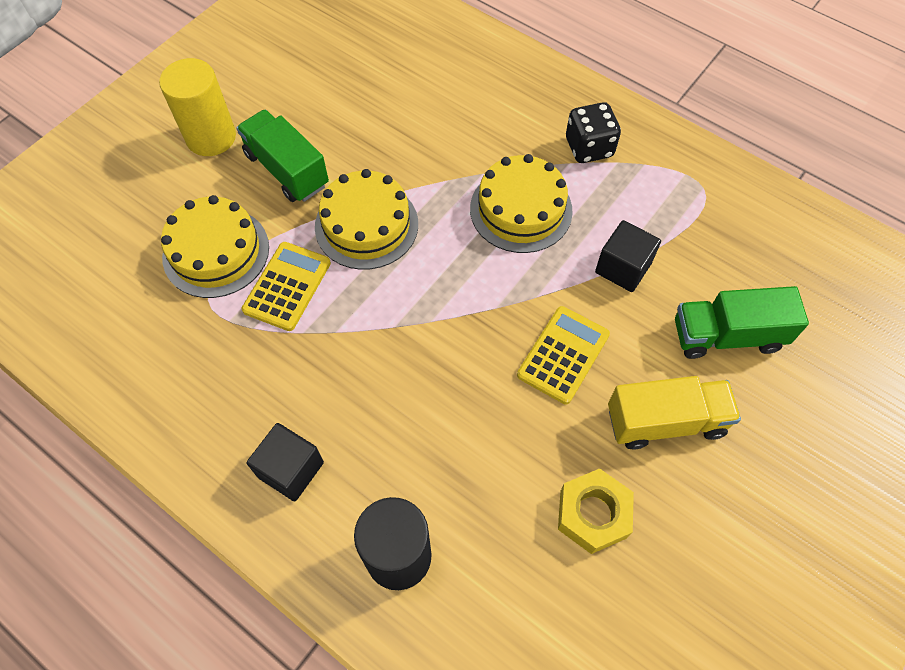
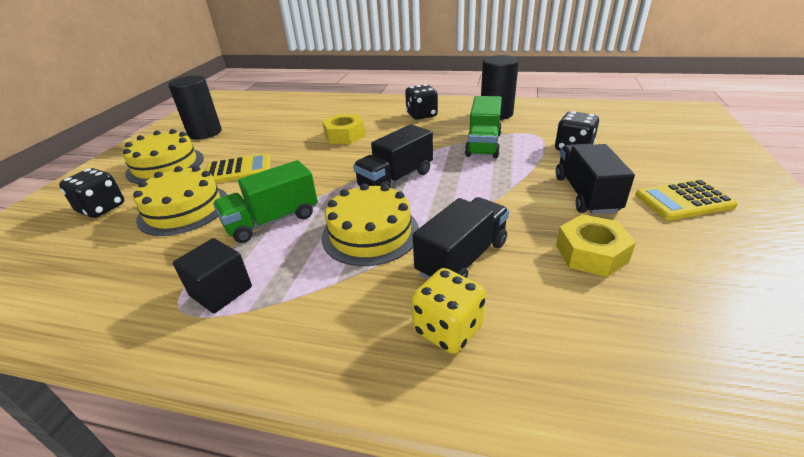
black cube: 2 -> 1
black cylinder: 1 -> 2
black dice: 1 -> 3
black truck: 0 -> 3
yellow cylinder: 1 -> 0
yellow dice: 0 -> 1
yellow nut: 1 -> 2
yellow truck: 1 -> 0

